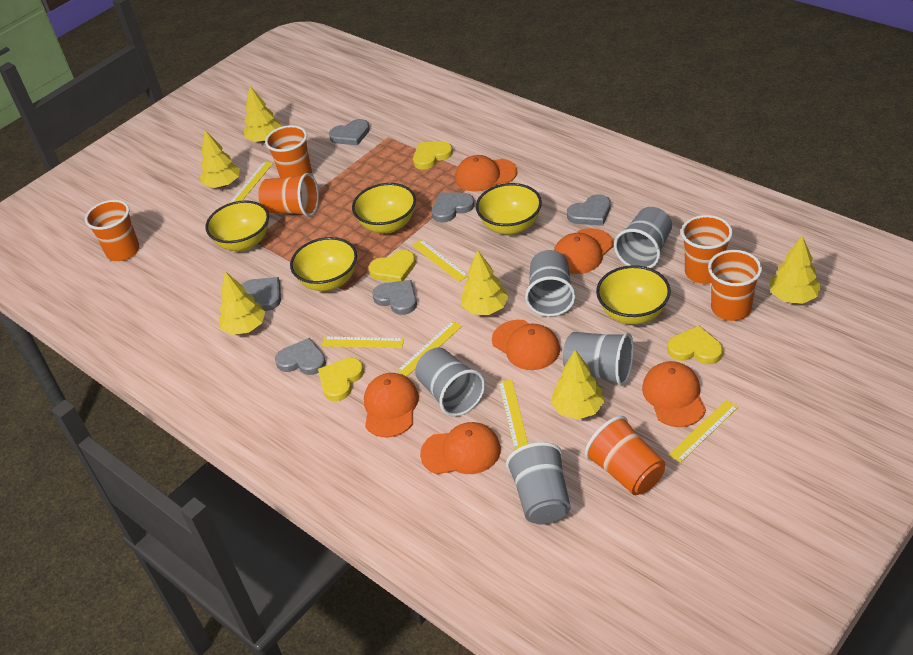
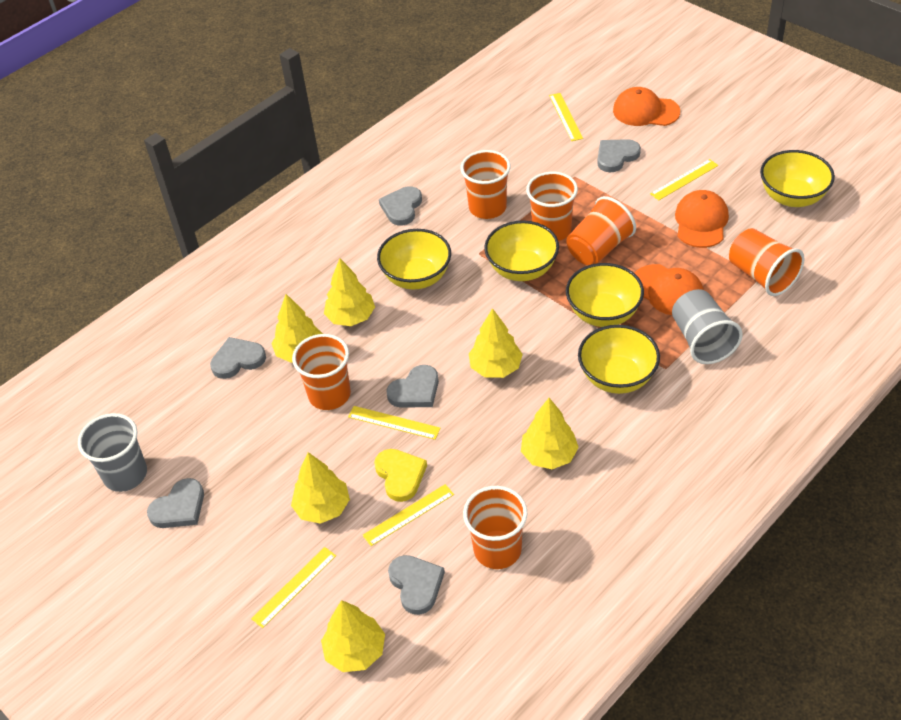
grey cup: 5 -> 2
orange cap: 6 -> 3
yellow heart: 4 -> 1
yellow ruler: 6 -> 5

